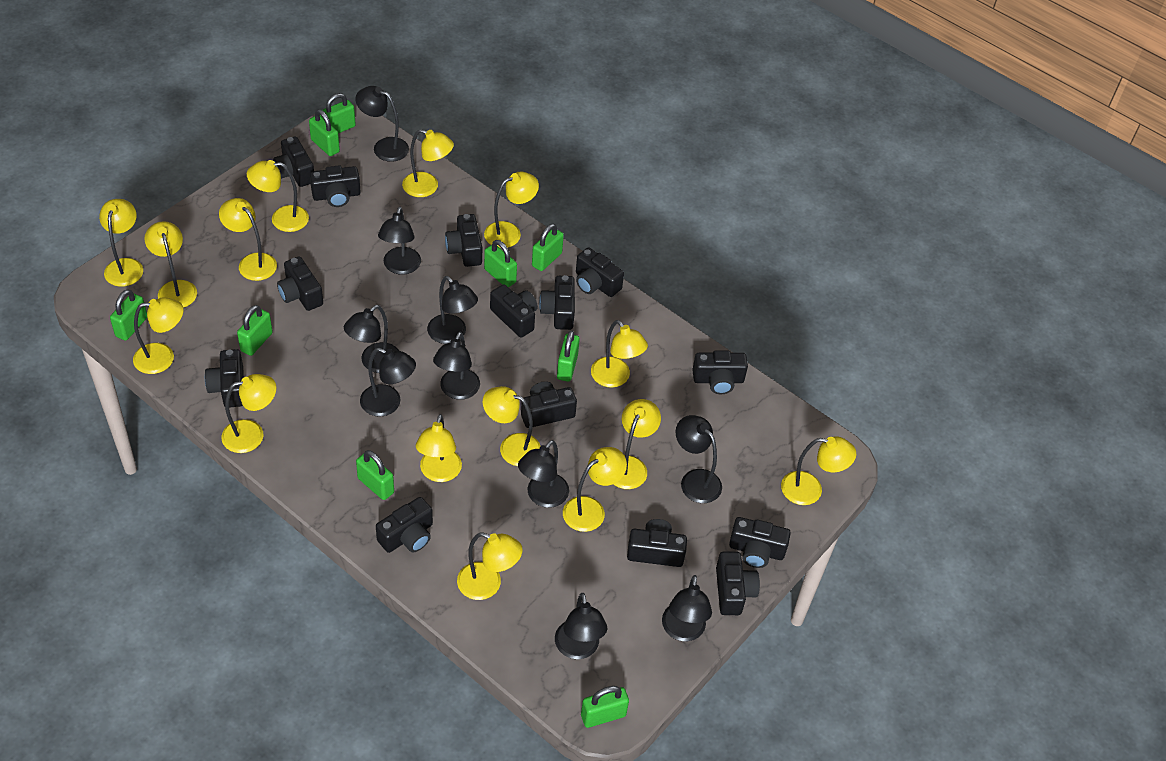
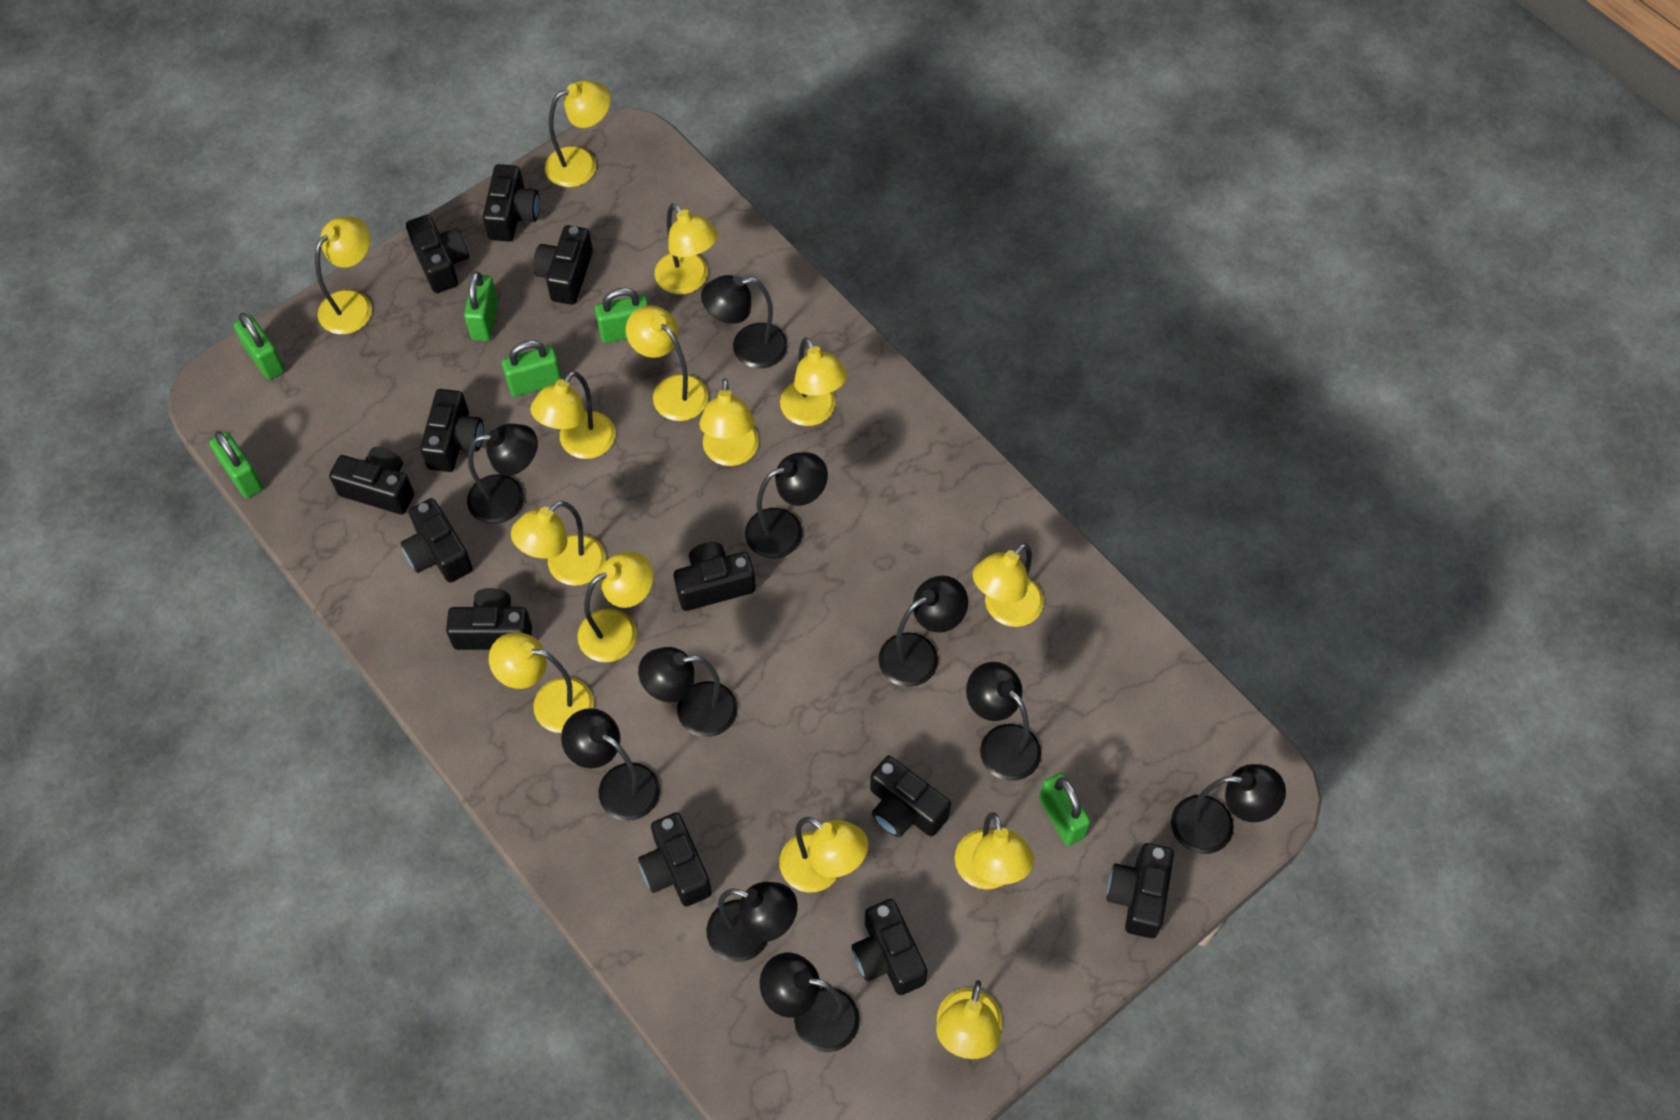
black camera: 14 -> 12
green padlock: 9 -> 6
yellow lamp: 15 -> 14

